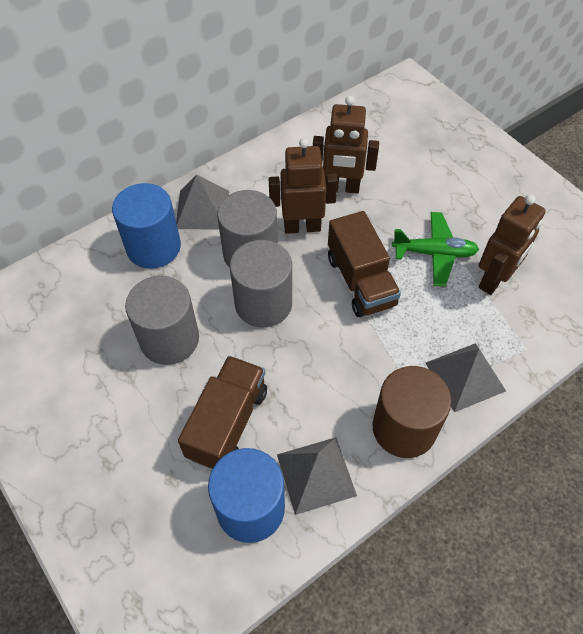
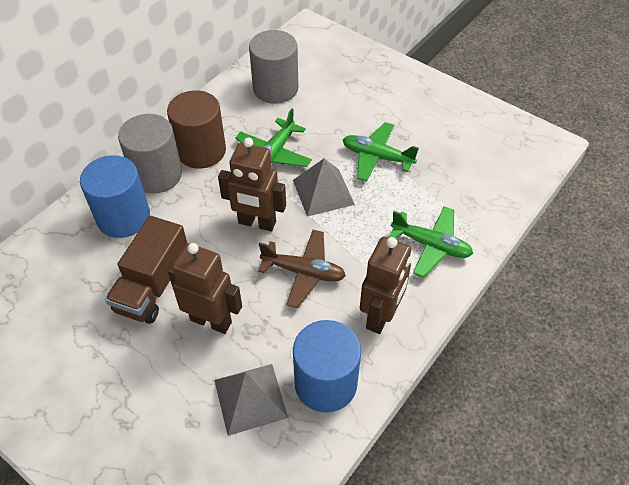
brown plane: 0 -> 1
brown truck: 2 -> 1
green plane: 1 -> 3
grey cylinder: 3 -> 2
grey pyramid: 3 -> 2

